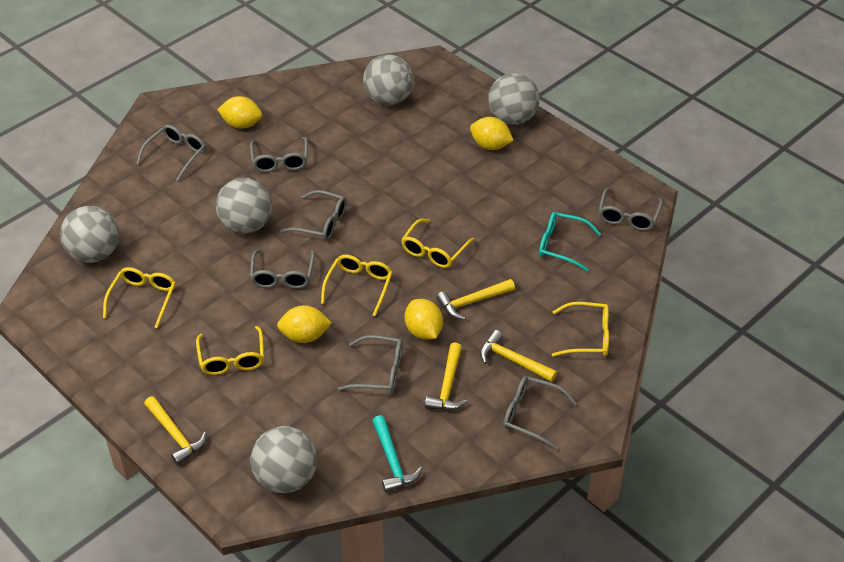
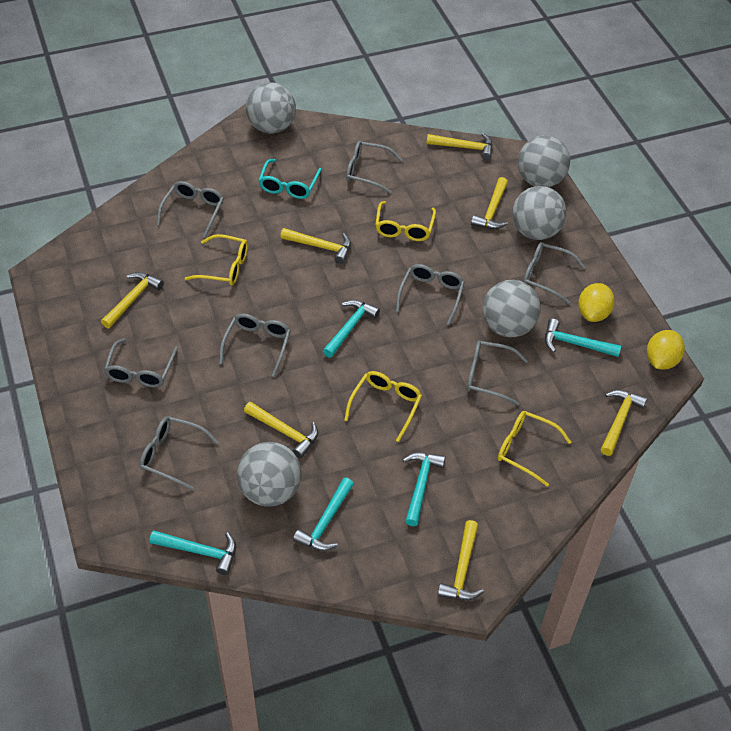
grey glasses: 7 -> 8
turquoise hammer: 1 -> 5
yellow glasses: 5 -> 4
yellow hammer: 4 -> 7
yellow lemon: 4 -> 2

